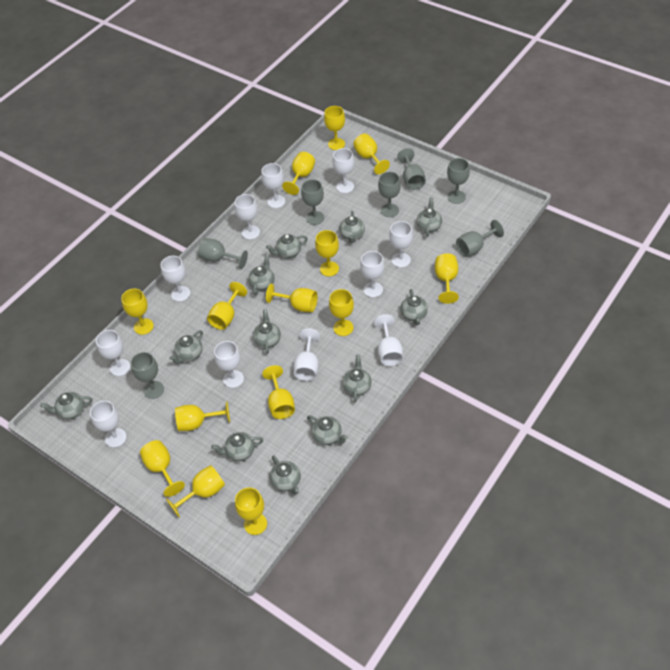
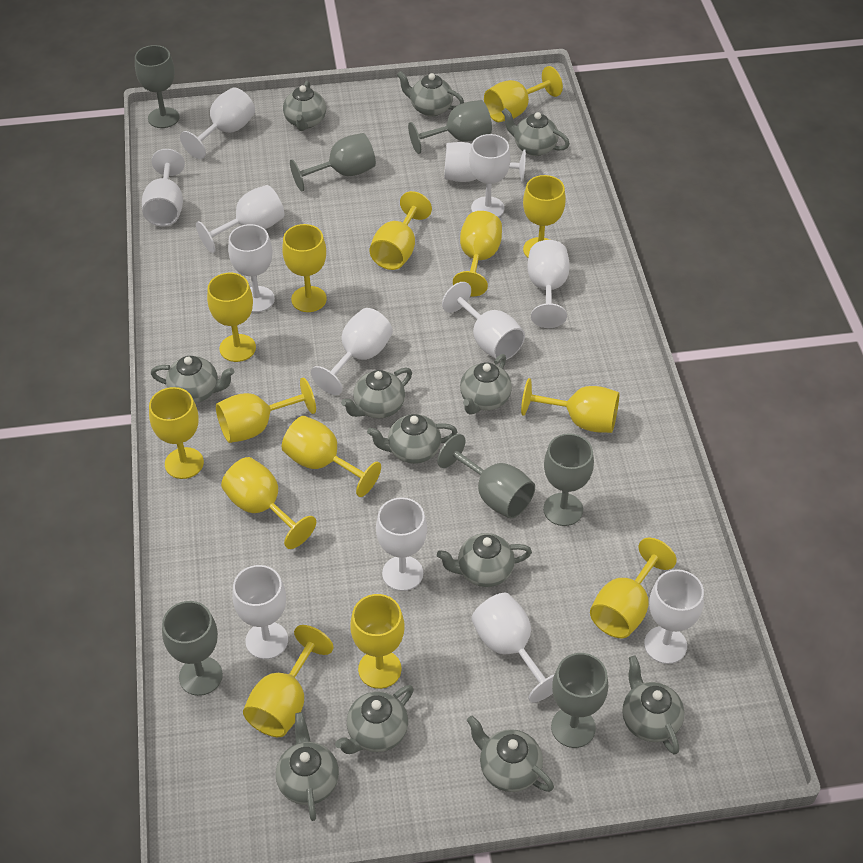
white goblet: 11 -> 13

